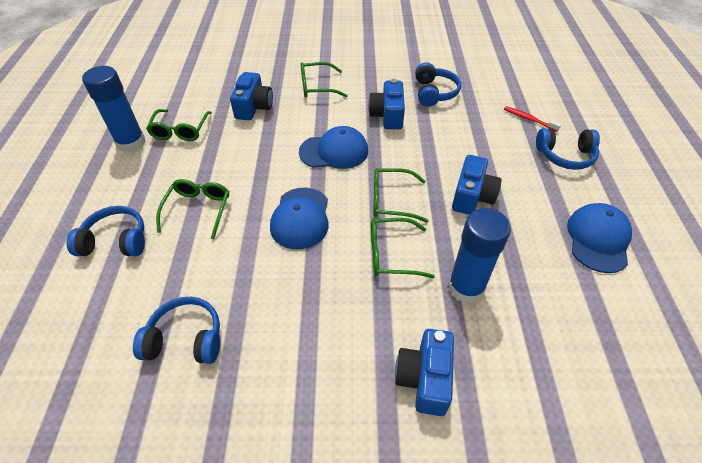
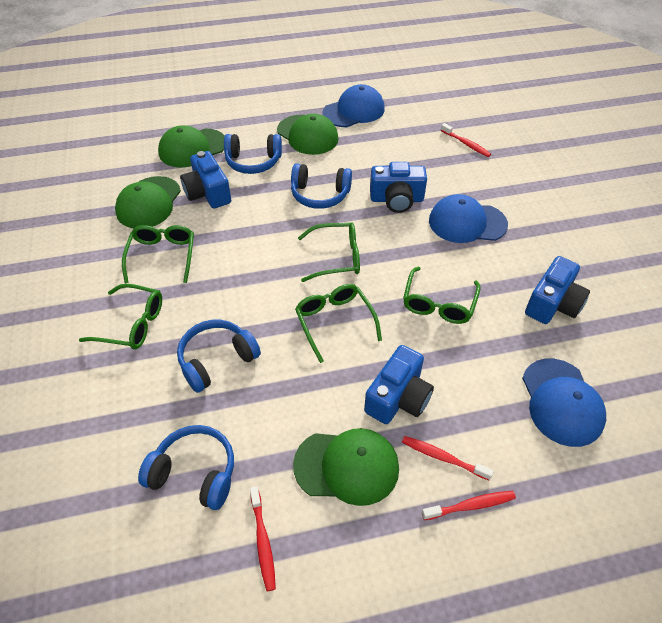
blue glue stick: 2 -> 0
green cap: 0 -> 4
red toothbrush: 1 -> 4

